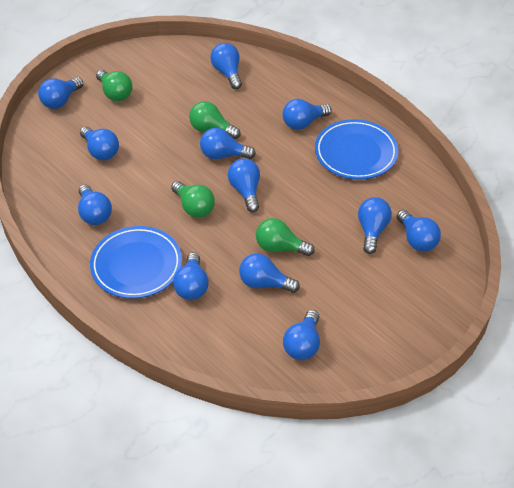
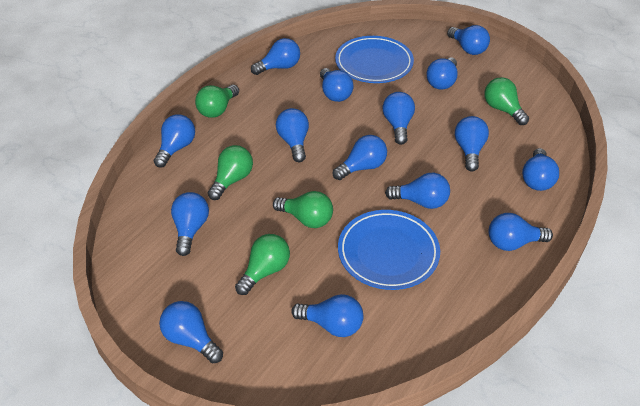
blue light bulb: 12 -> 15
green light bulb: 4 -> 5

